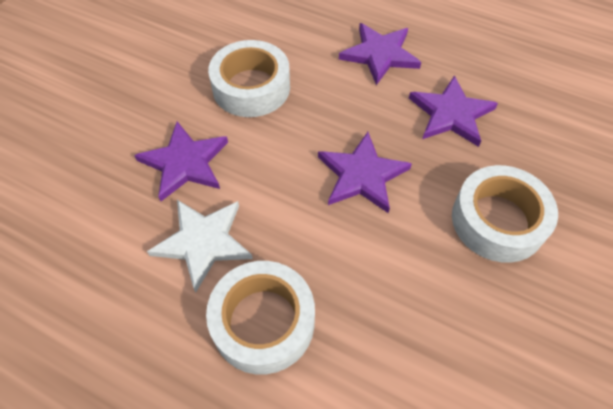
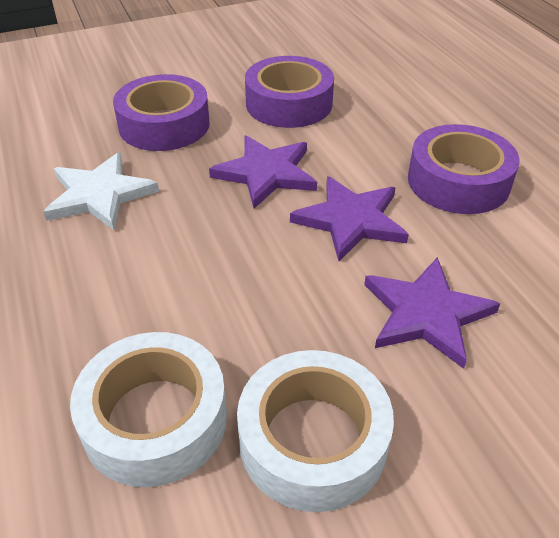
purple star: 4 -> 3
purple tape: 0 -> 3
white tape: 3 -> 2

